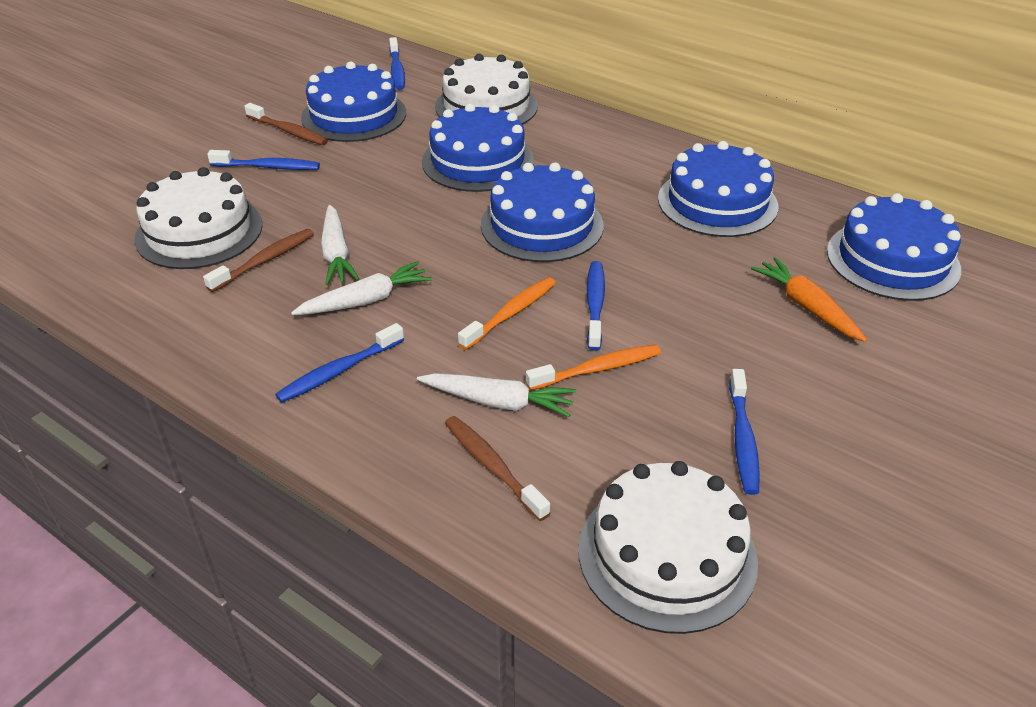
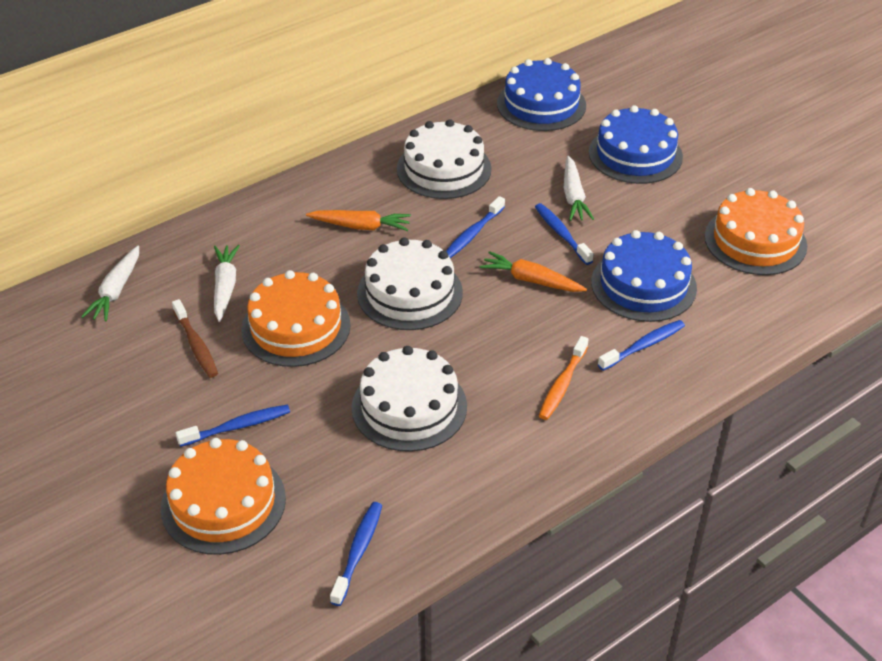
blue cake: 5 -> 3
brown toothbrush: 3 -> 1
orange cake: 0 -> 3
orange carrot: 1 -> 2
orange toothbrush: 2 -> 1

